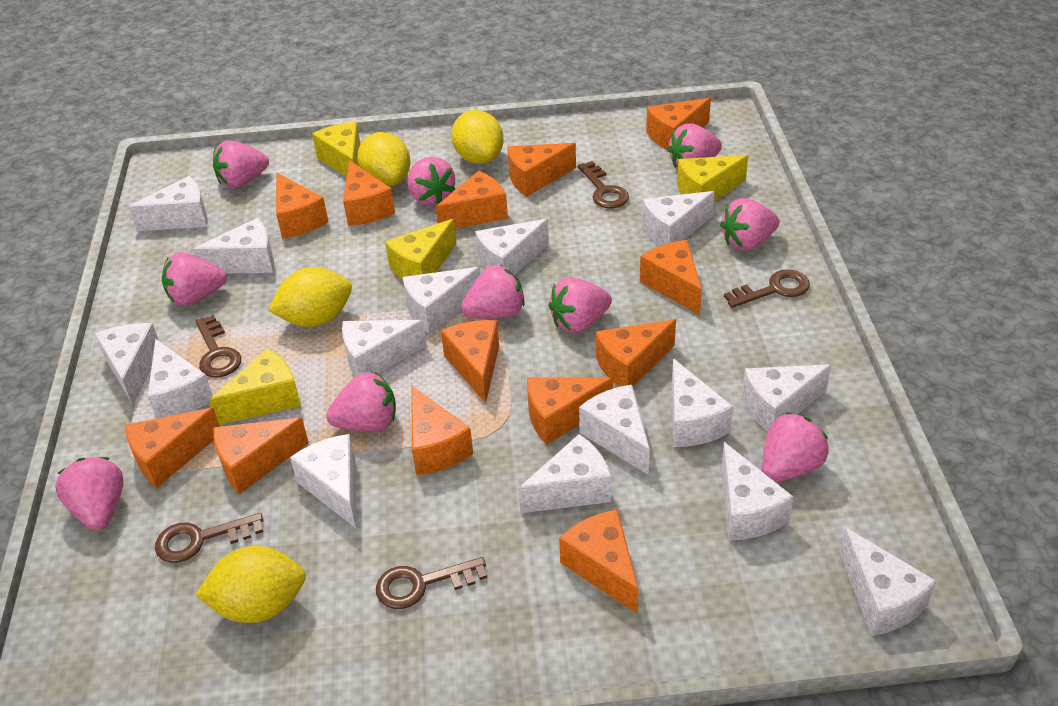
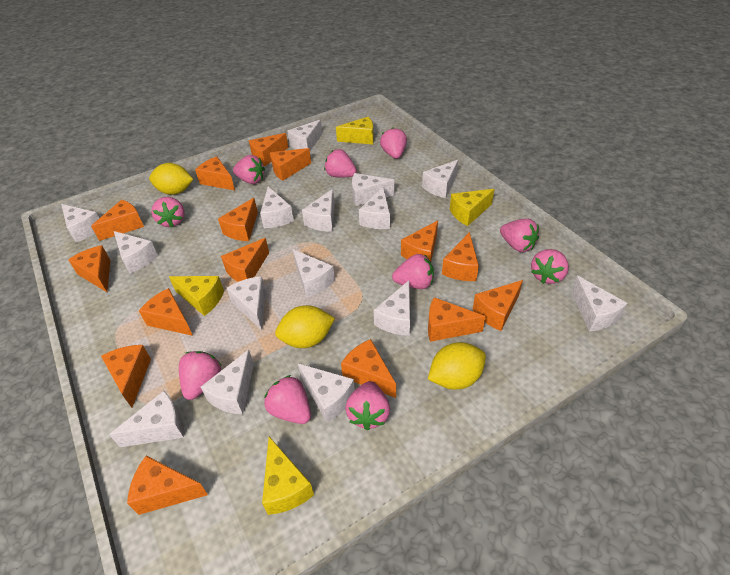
brown key: 5 -> 0
orange cheese: 13 -> 15
yellow lemon: 4 -> 3

